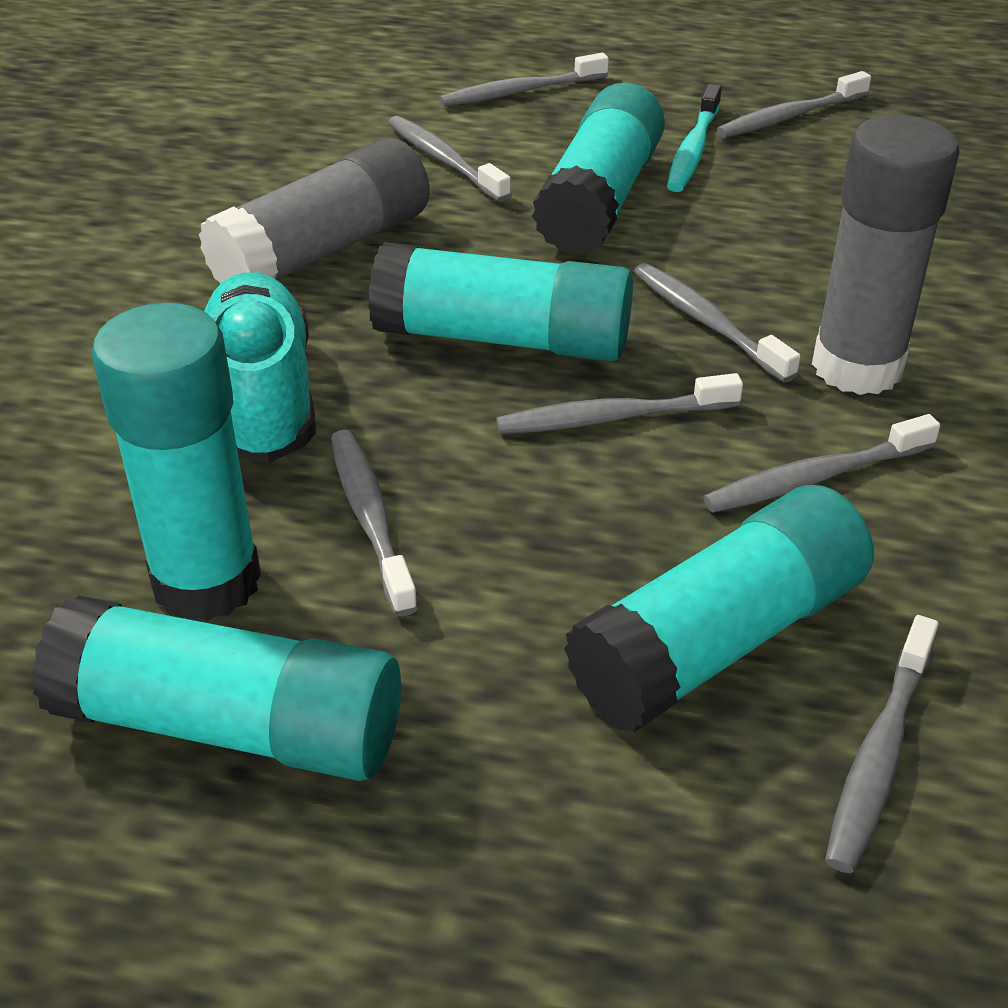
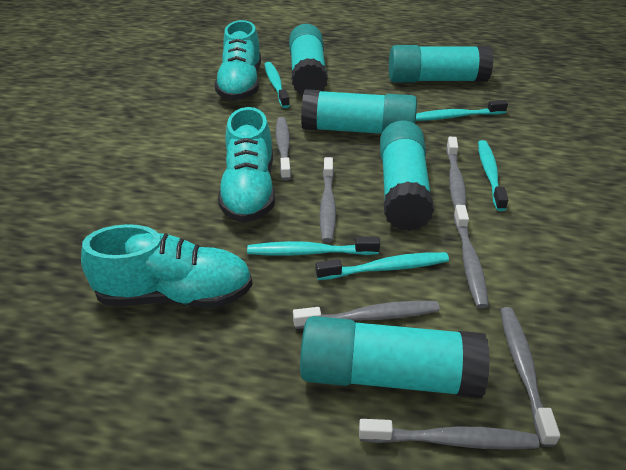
grey glue stick: 2 -> 0
grey toothbrush: 8 -> 7
turquoise shoe: 1 -> 3
turquoise toothbrush: 1 -> 5

